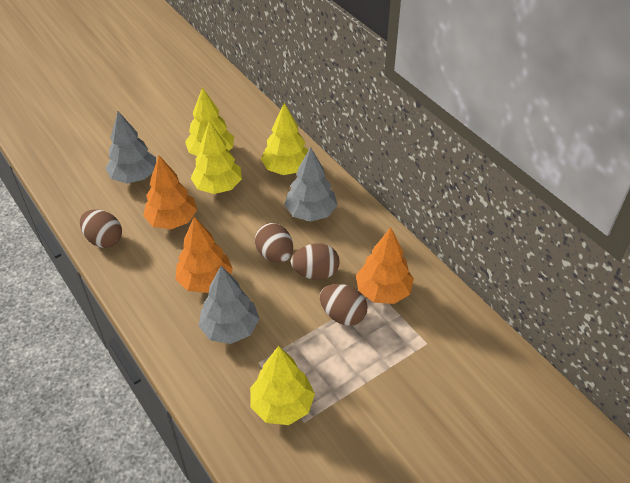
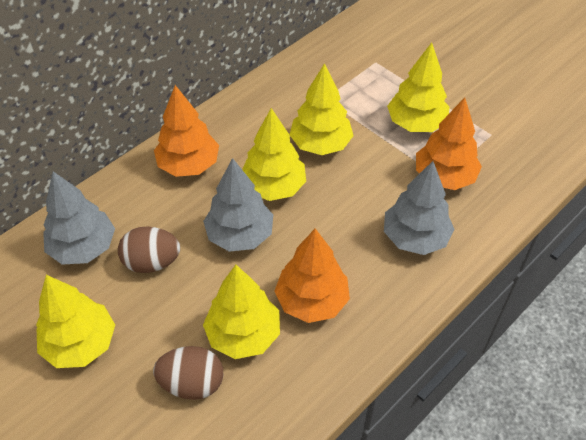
brown egg: 4 -> 2
yellow tree: 4 -> 5

